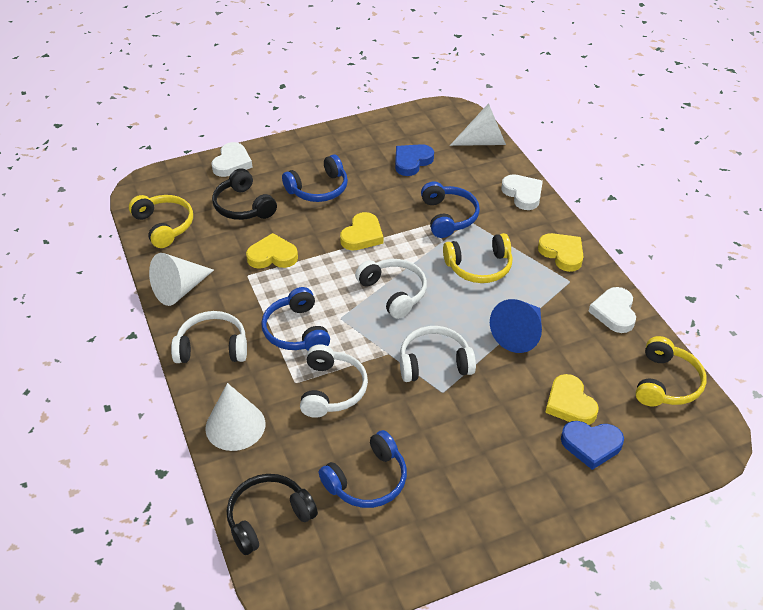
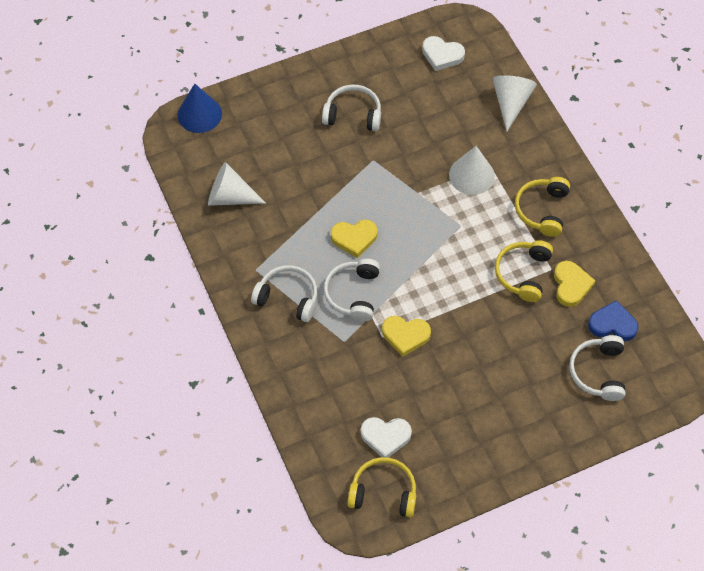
black headphones: 2 -> 0
blue headphones: 4 -> 0
blue heart: 2 -> 1
white heart: 3 -> 2
yellow heart: 4 -> 3

